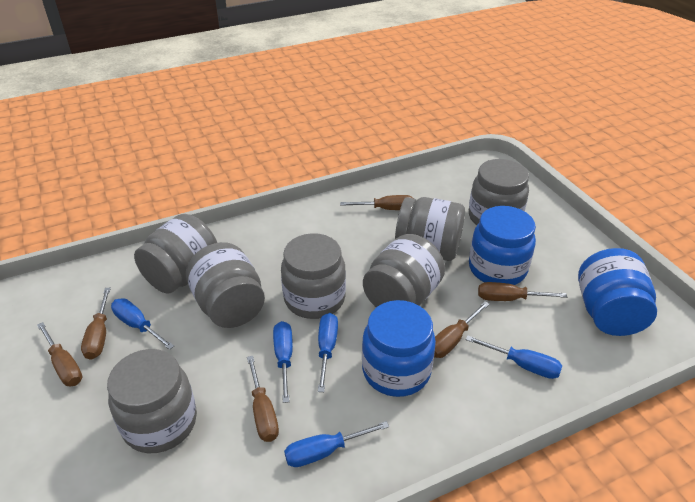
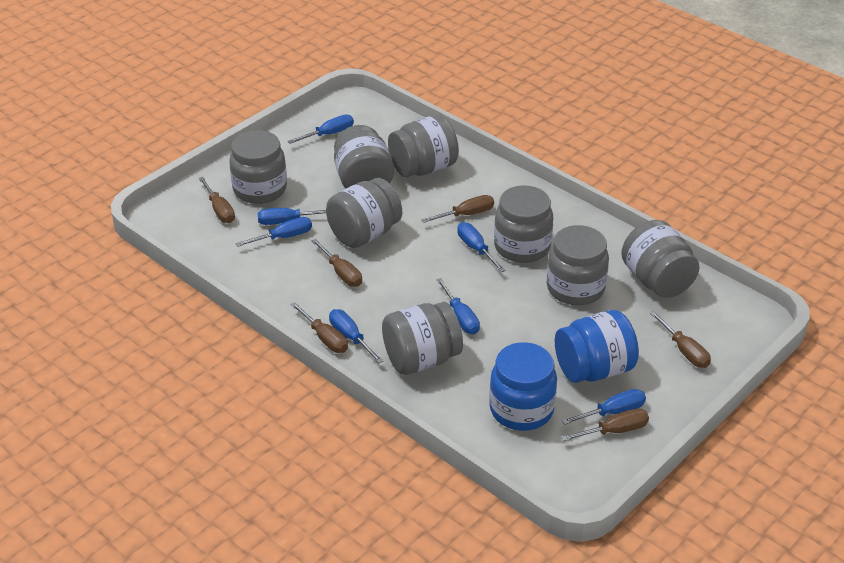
blue jar: 3 -> 2
blue screwdriver: 5 -> 7
grey jar: 7 -> 8

